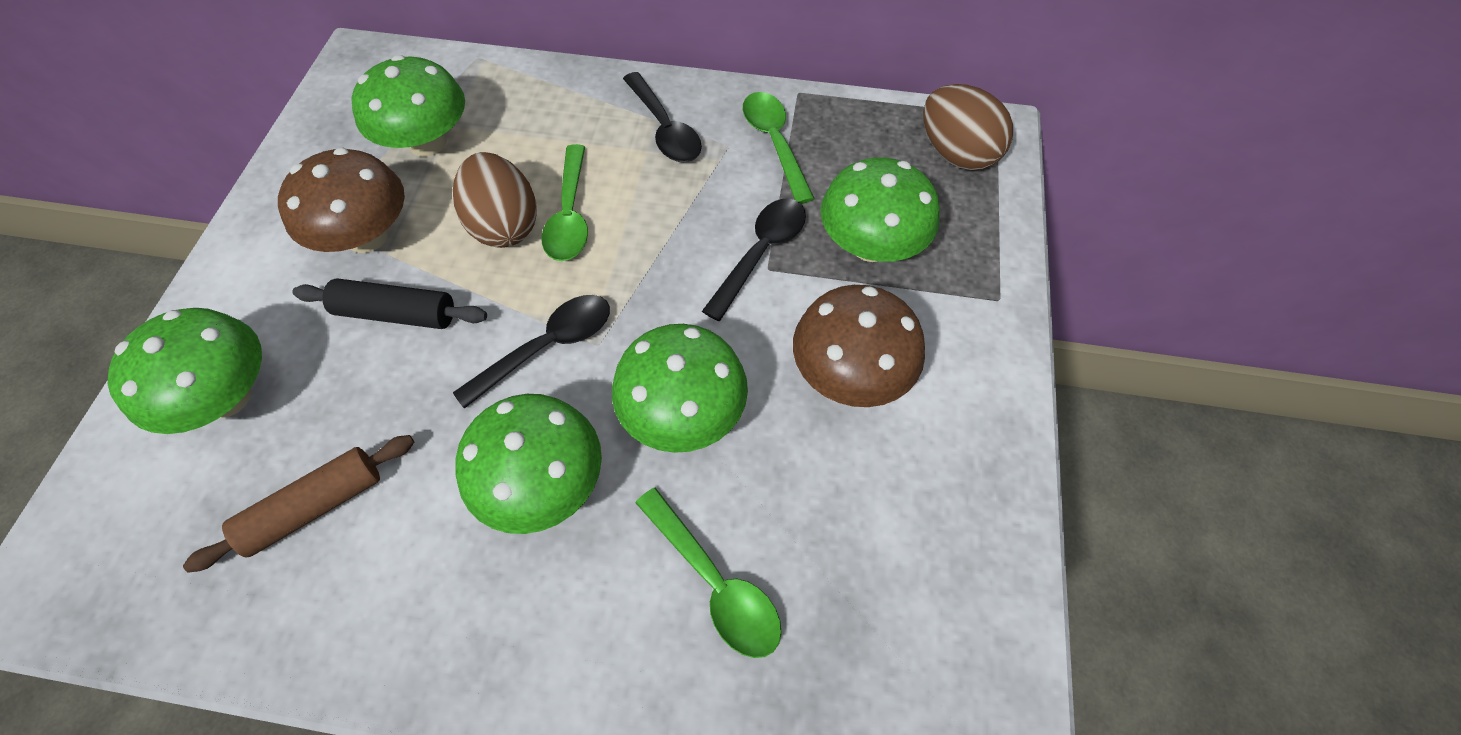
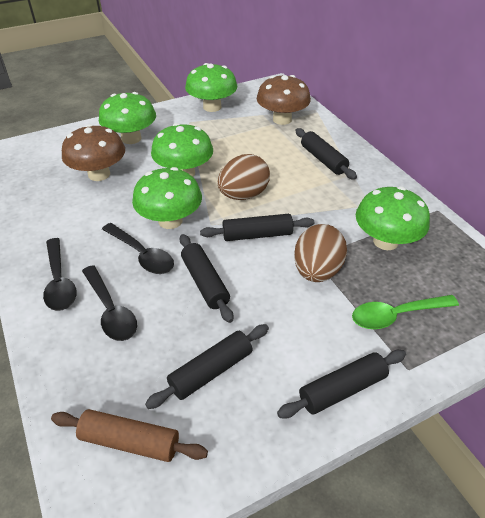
black rolling pin: 1 -> 5
green spoon: 3 -> 1

